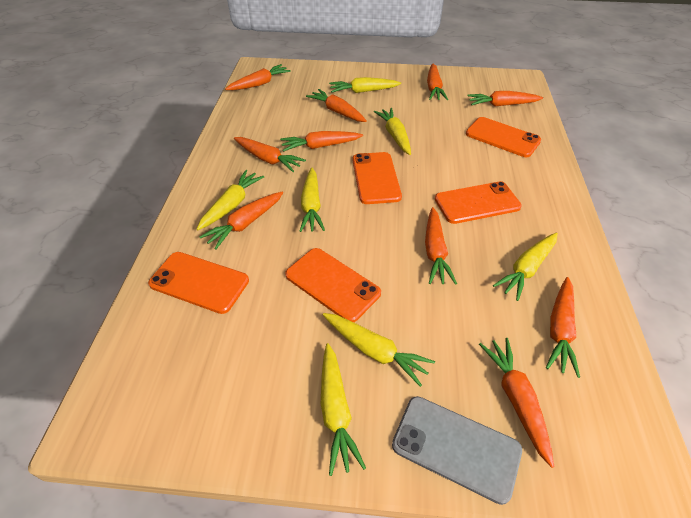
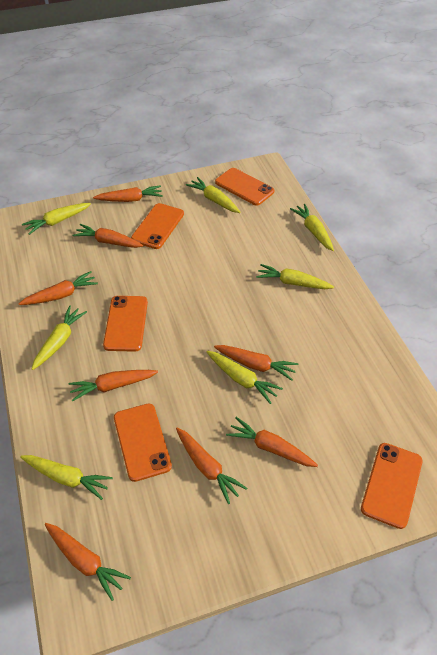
grey phone: 1 -> 0
orange carrot: 10 -> 8

